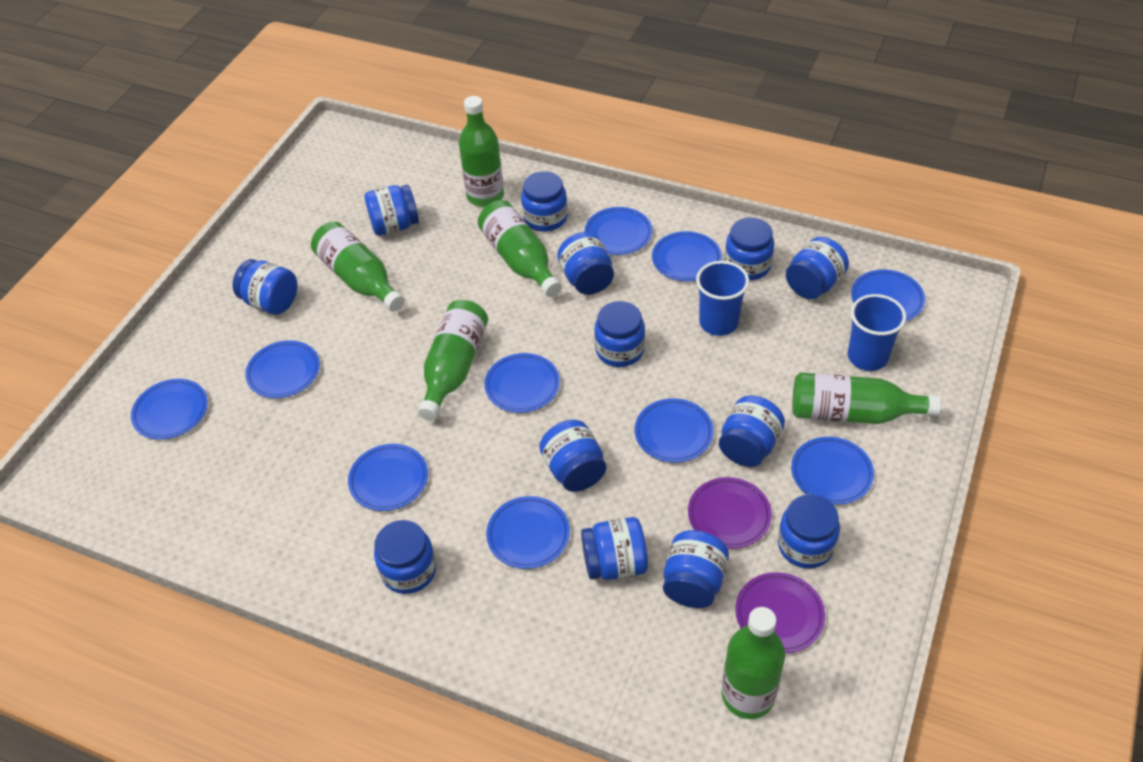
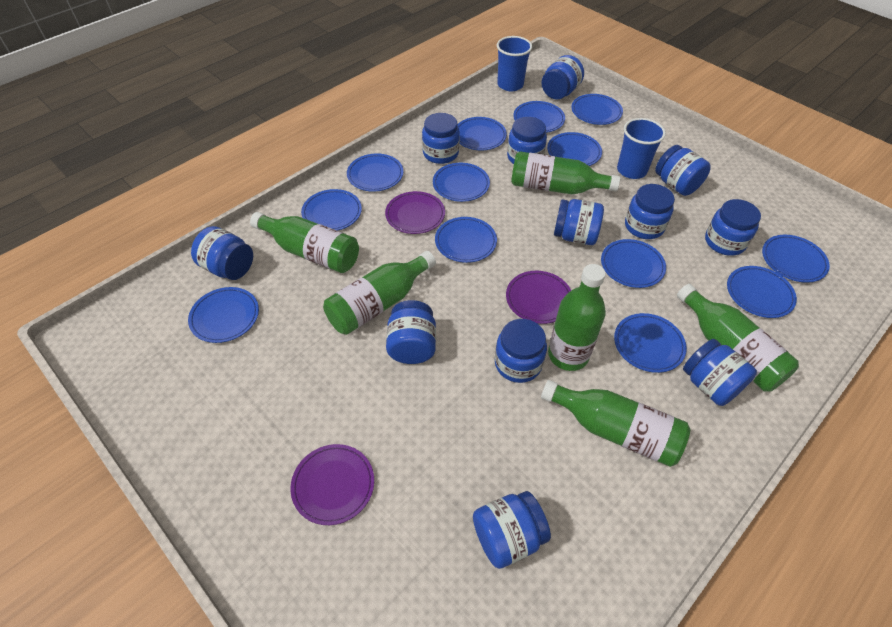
blue jar: 13 -> 12
blue plate: 10 -> 13
purple plate: 2 -> 3

